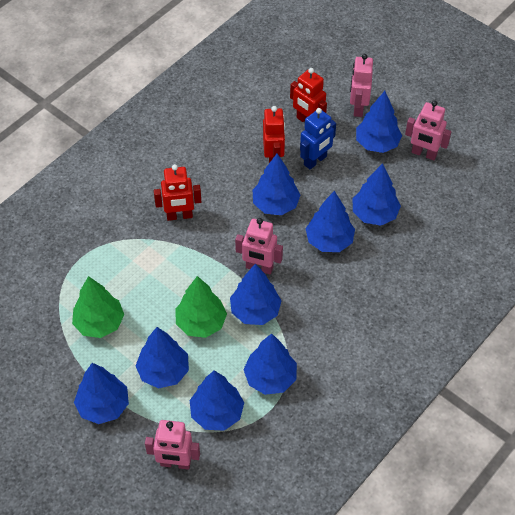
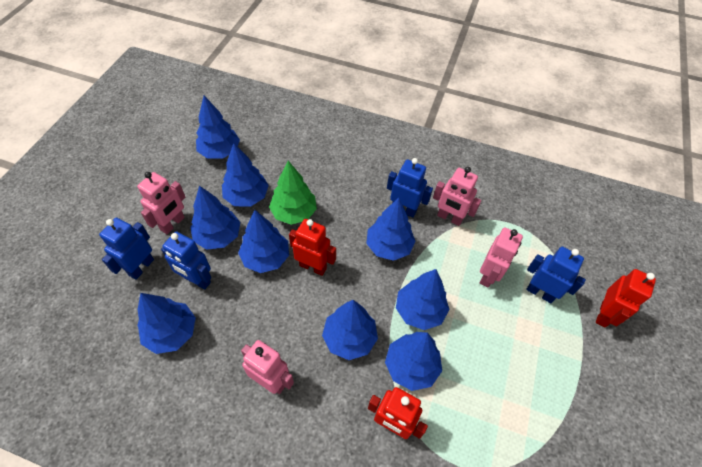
blue robot: 1 -> 4
green tree: 2 -> 1

